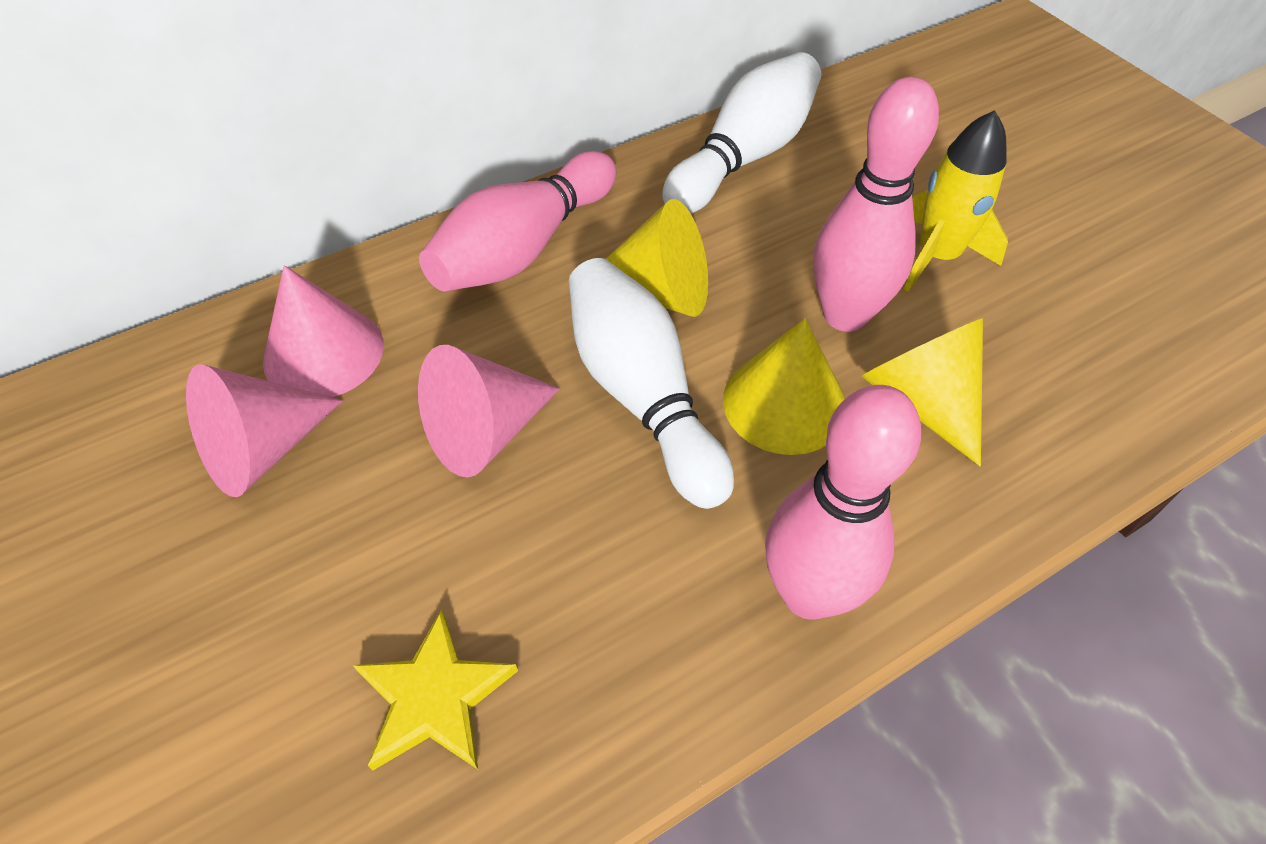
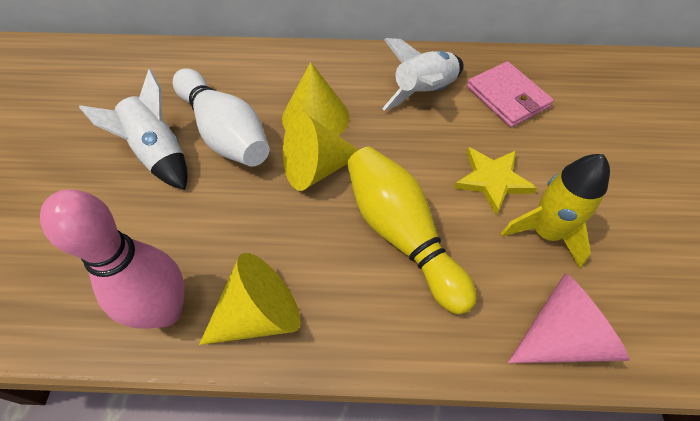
pink bowling pin: 3 -> 1
pink cone: 3 -> 1
pink wallet: 0 -> 1
white bowling pin: 2 -> 1
white rocket: 0 -> 2
yellow bowling pin: 0 -> 1

